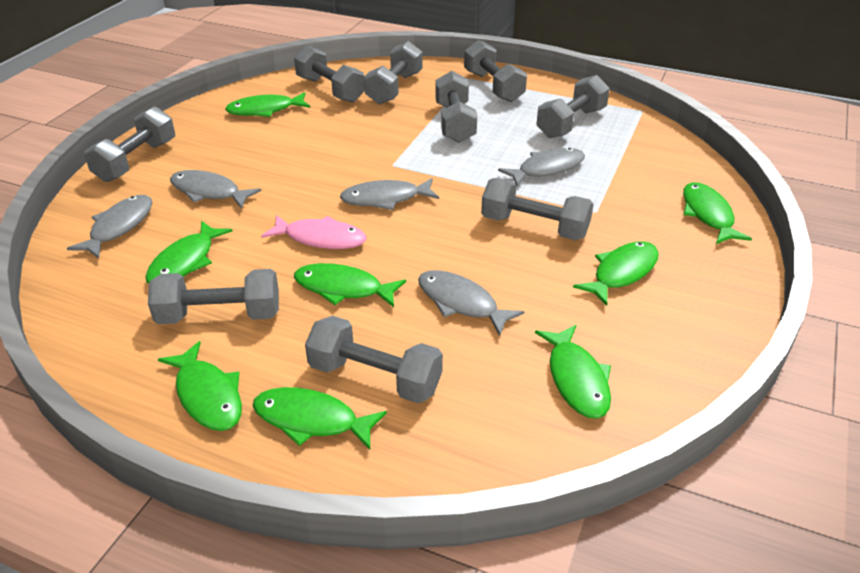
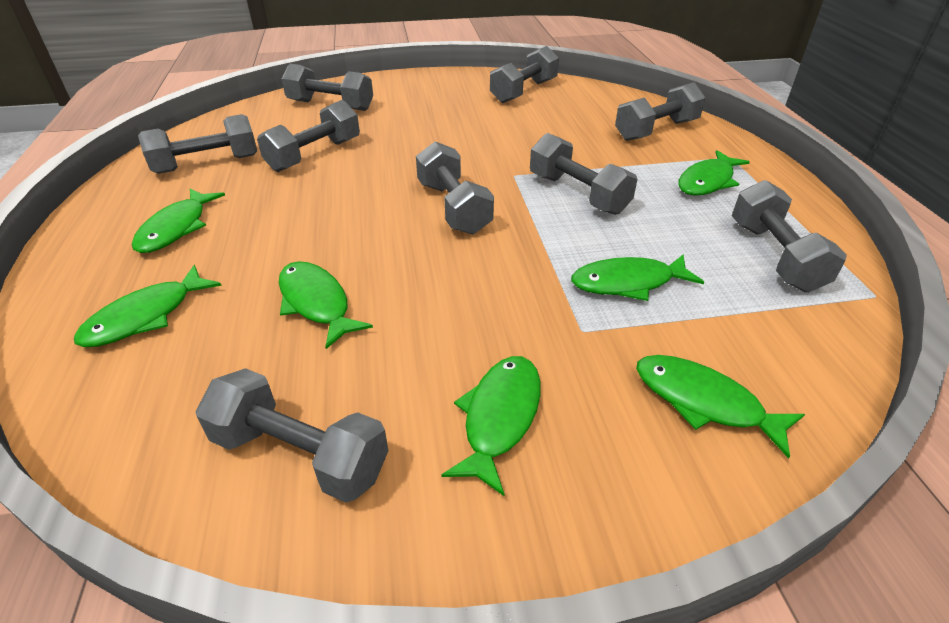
green fish: 8 -> 7
grey fish: 5 -> 0
pink fish: 1 -> 0

